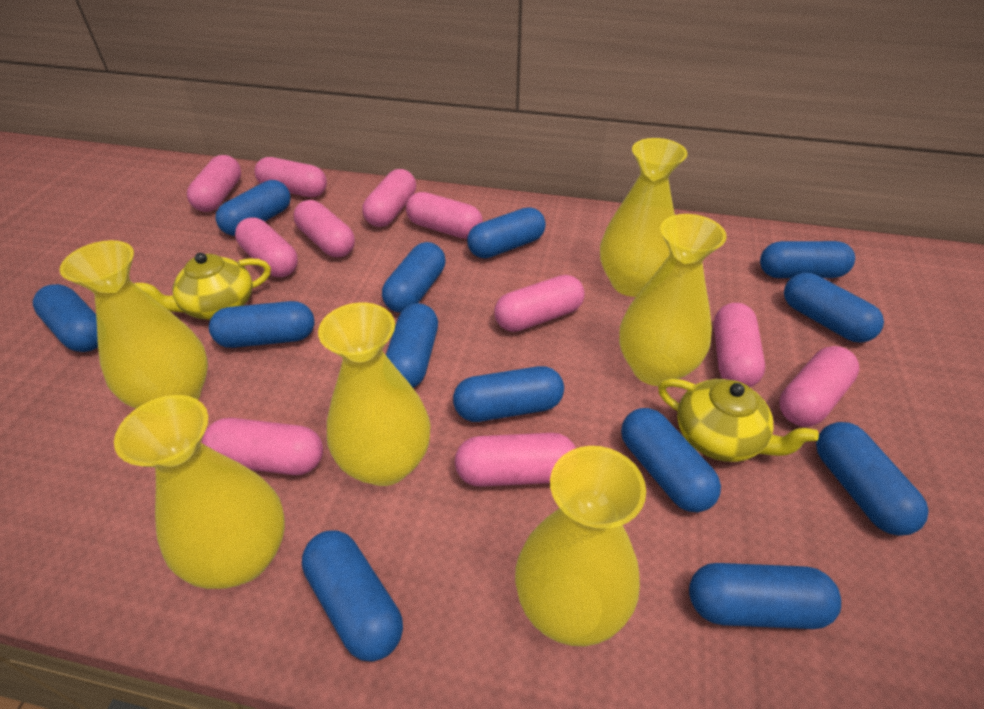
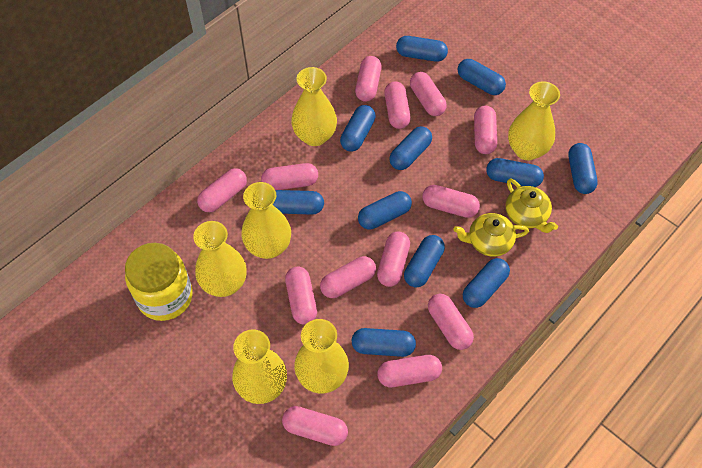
blue capsule: 13 -> 11
pink capsule: 11 -> 13
yellow jar: 0 -> 1

